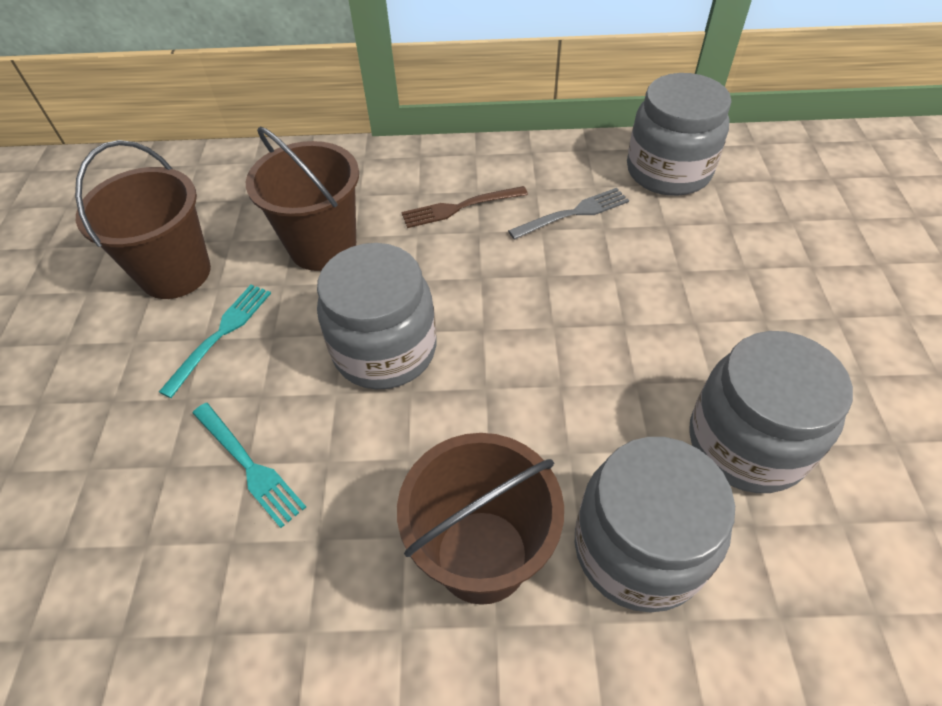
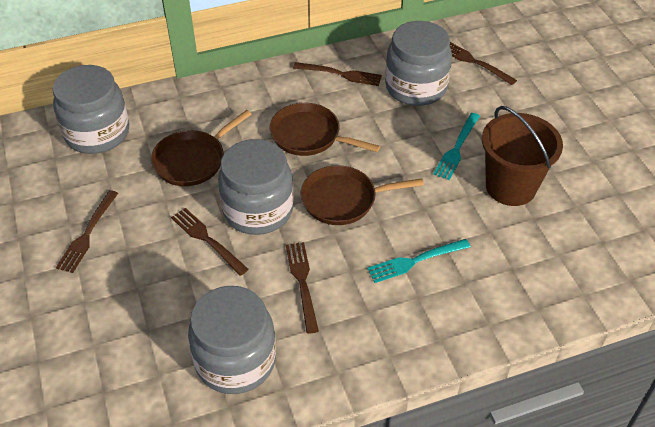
brown bucket: 3 -> 1
brown fork: 1 -> 5
brown pan: 0 -> 3
grey fork: 1 -> 0

